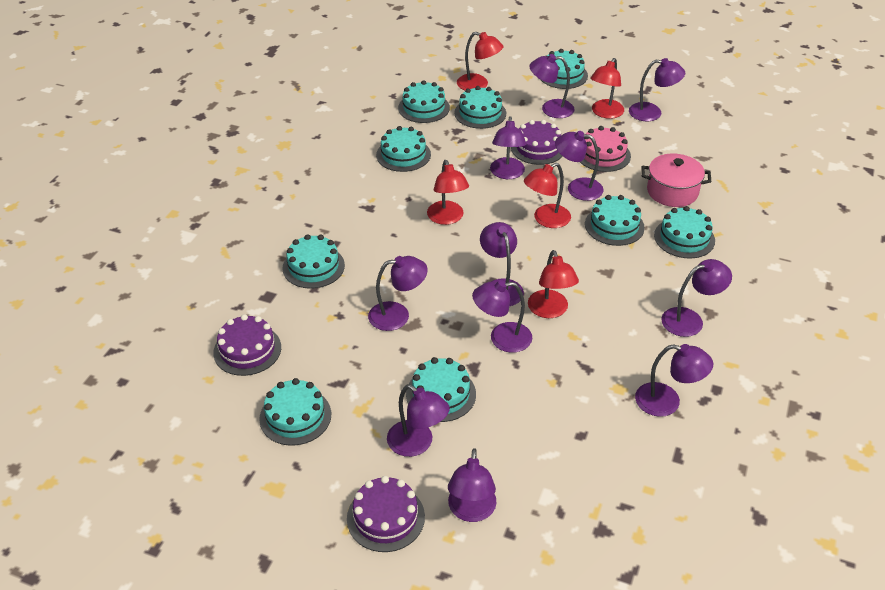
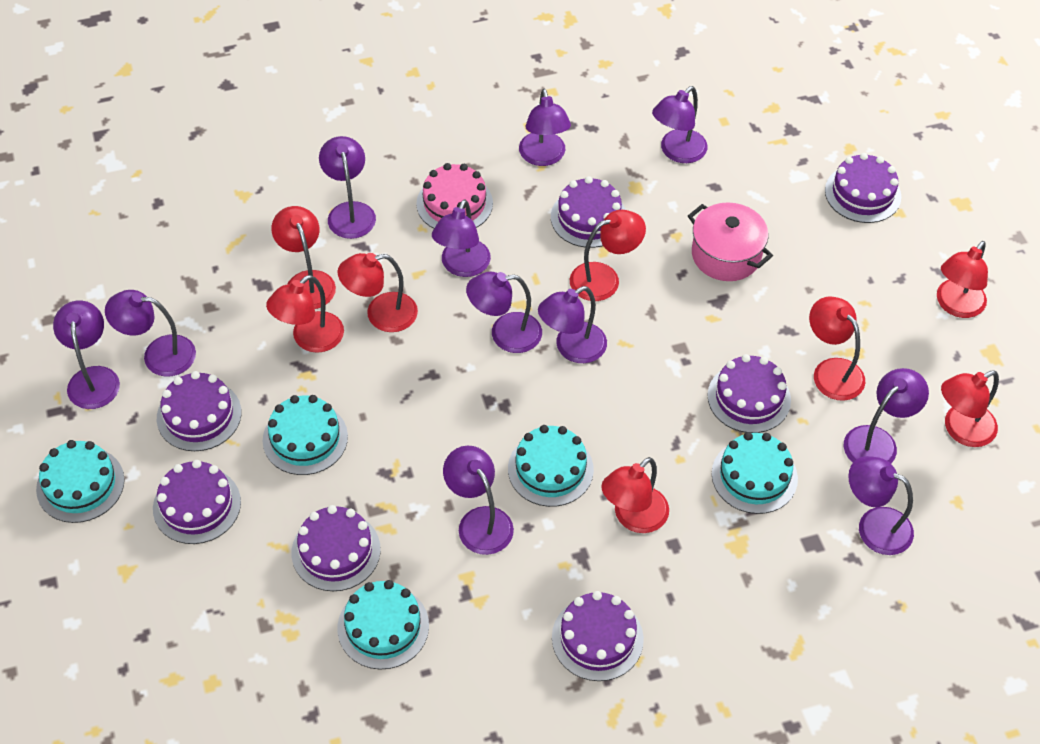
purple cake: 3 -> 7
red lamp: 5 -> 8
turquoise cake: 9 -> 5

